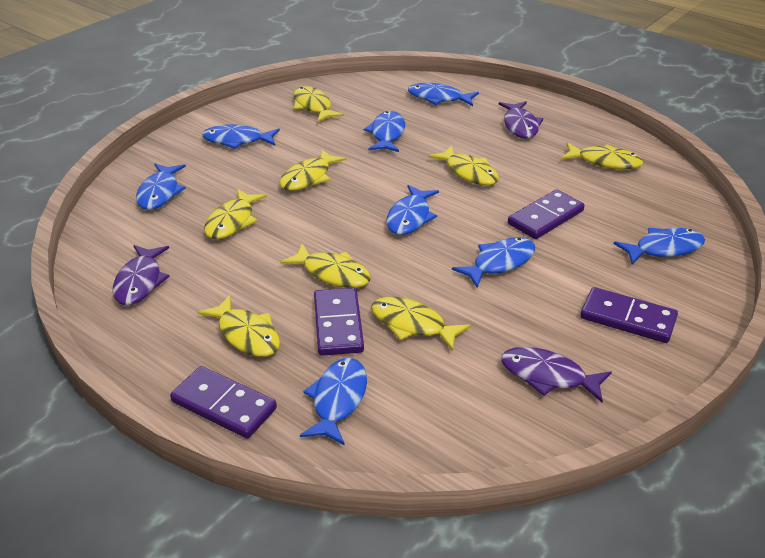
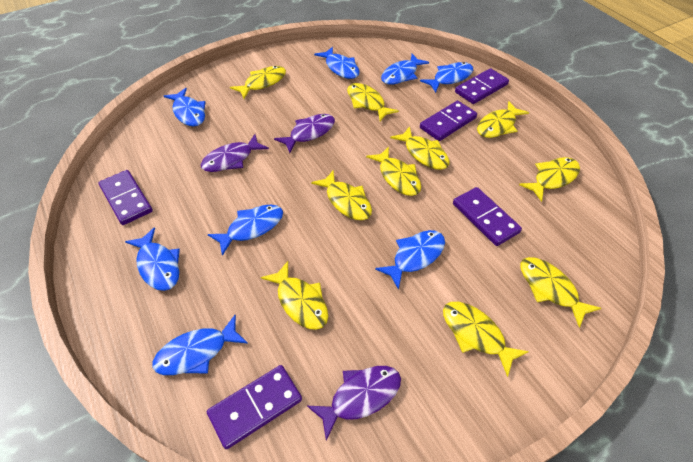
purple domino: 4 -> 5
yellow fish: 8 -> 10

